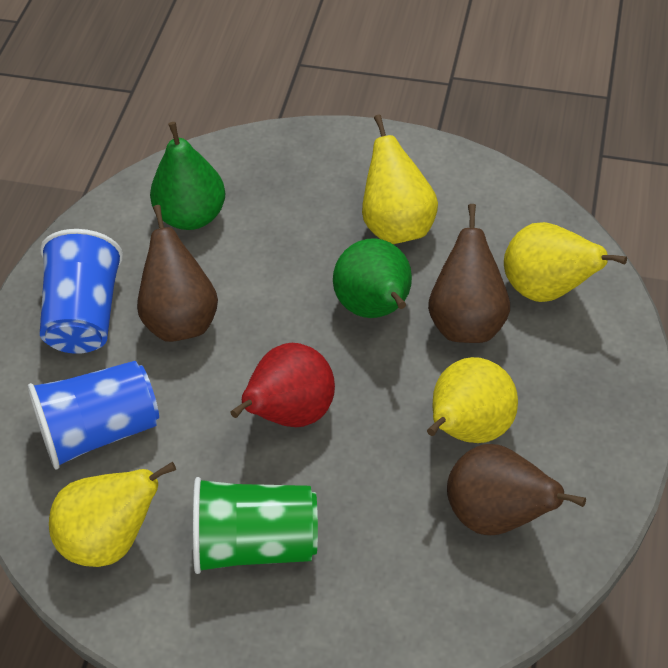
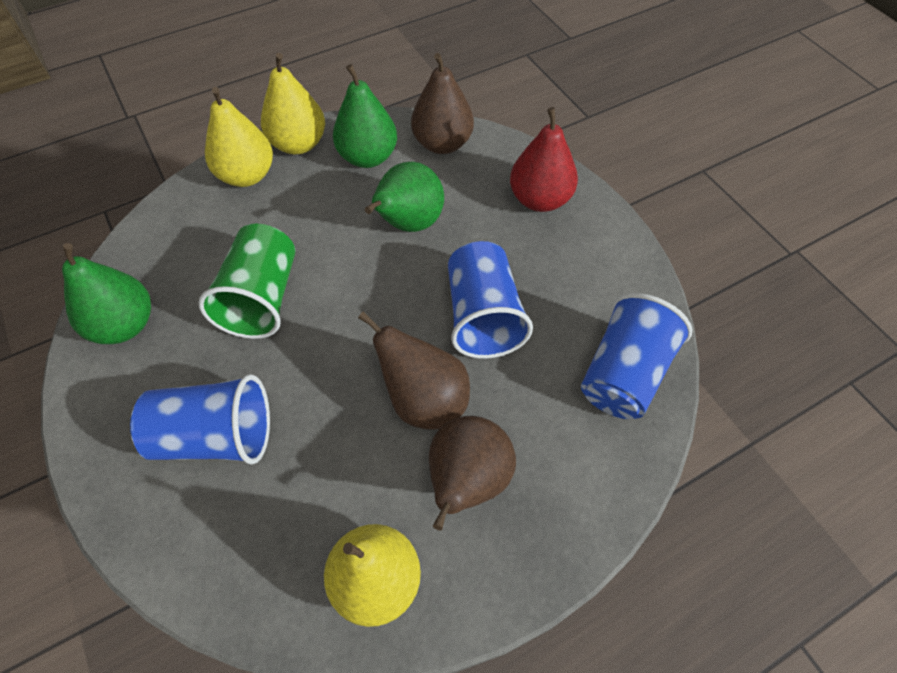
blue cup: 2 -> 3
green pear: 2 -> 3
yellow pear: 4 -> 3

